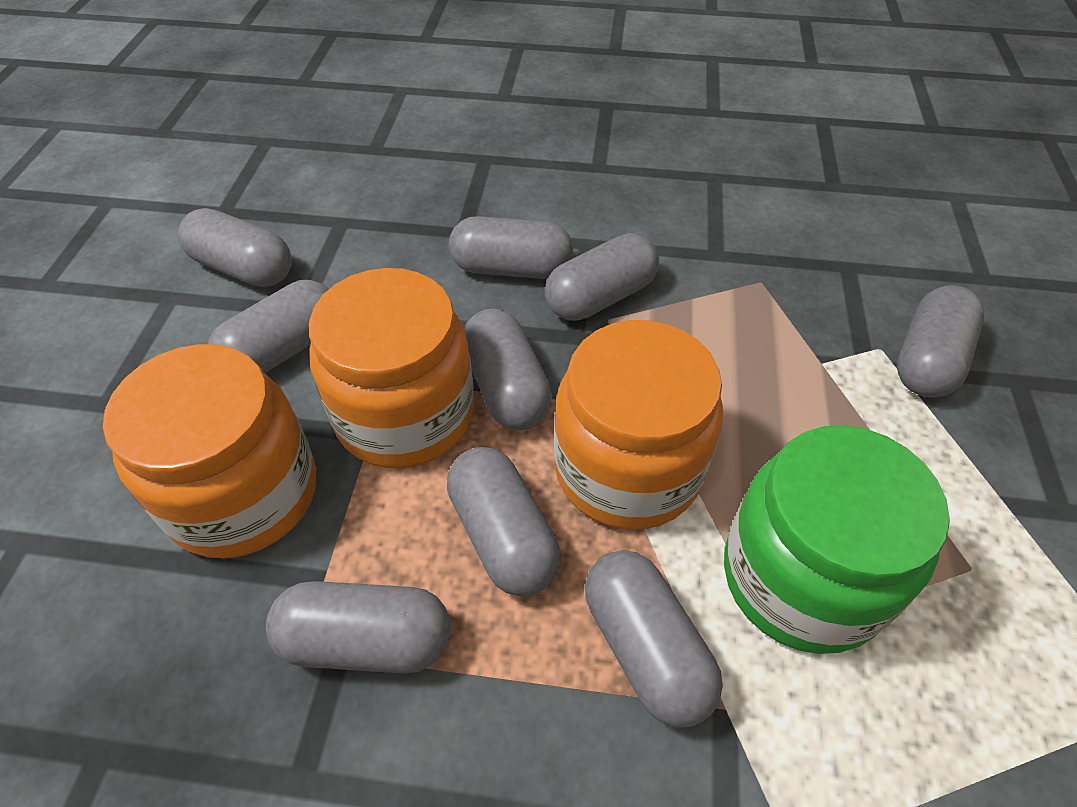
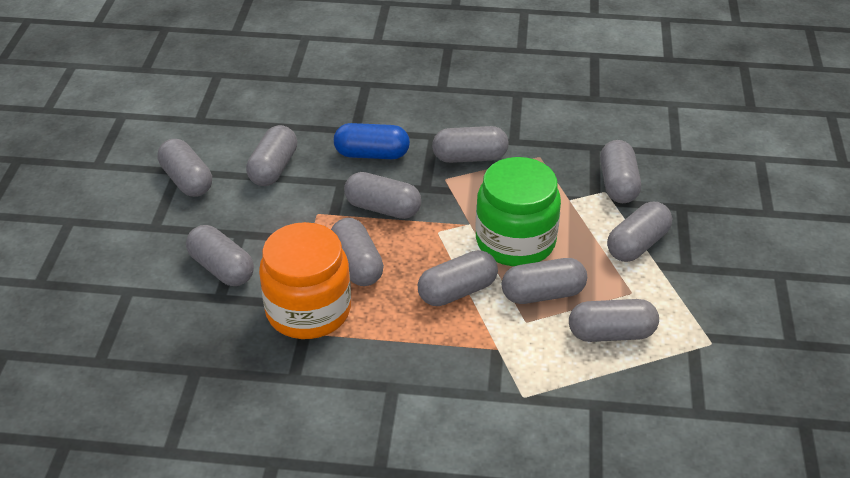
blue capsule: 0 -> 1
grey capsule: 9 -> 11
orange jar: 3 -> 1

